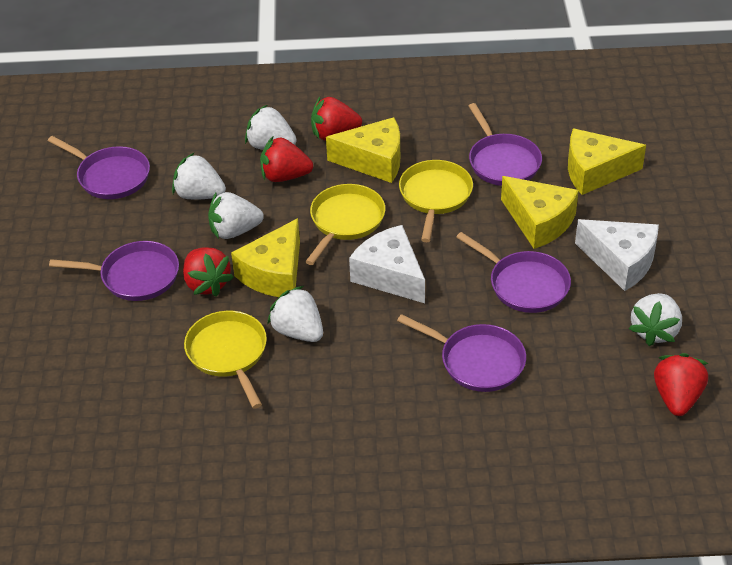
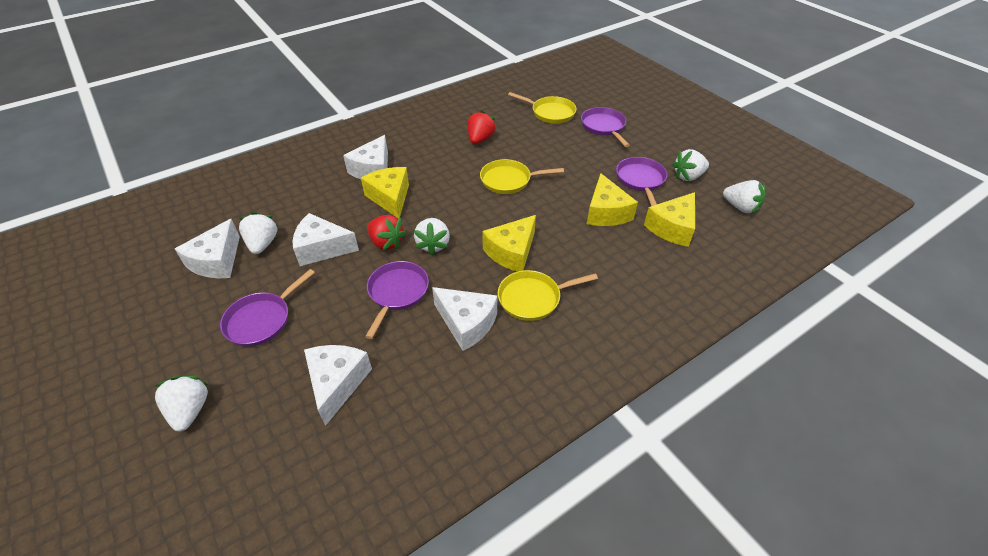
purple pan: 5 -> 4
red strawberry: 4 -> 2
white cheese: 2 -> 5

